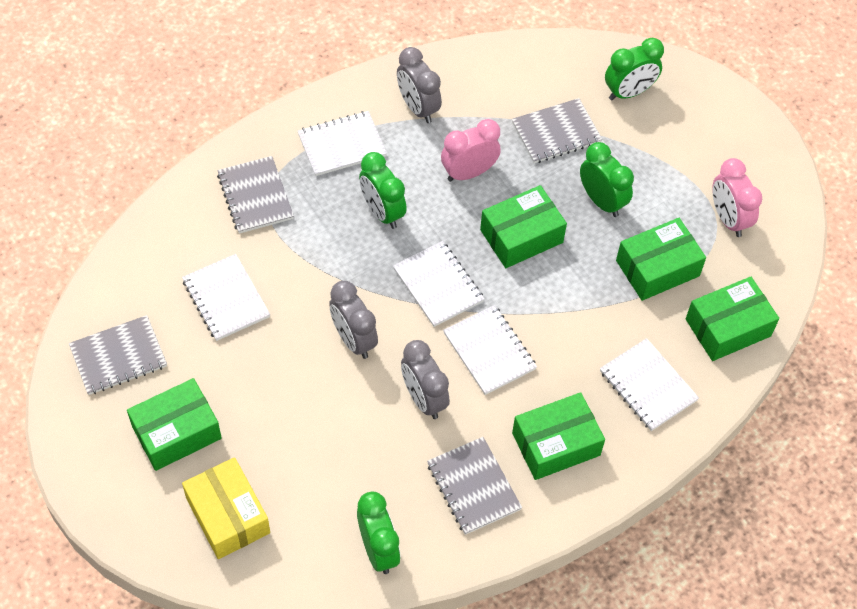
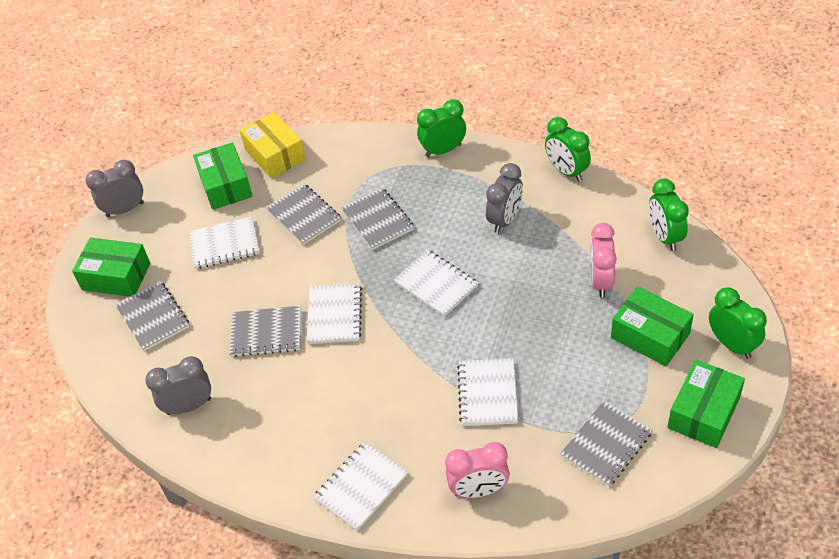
green box: 5 -> 4
grey notebook: 4 -> 5

